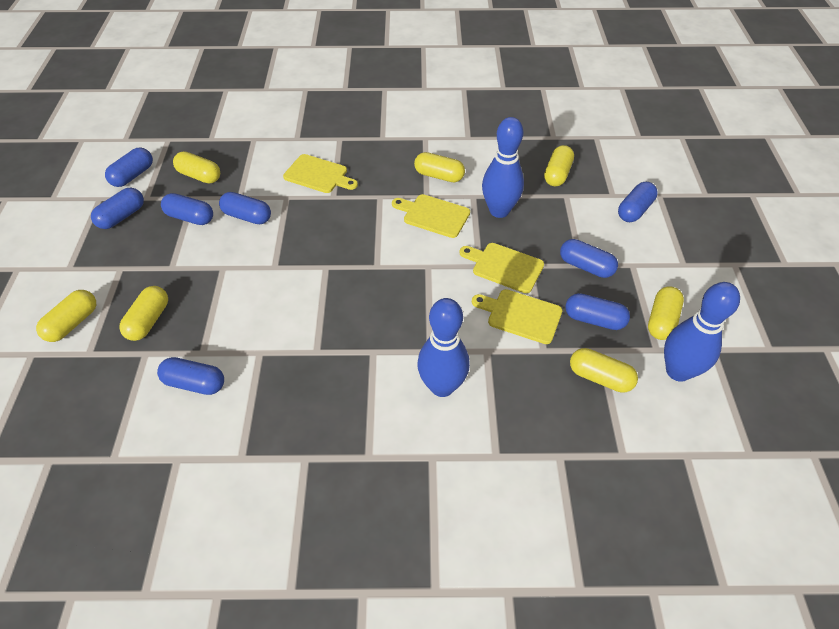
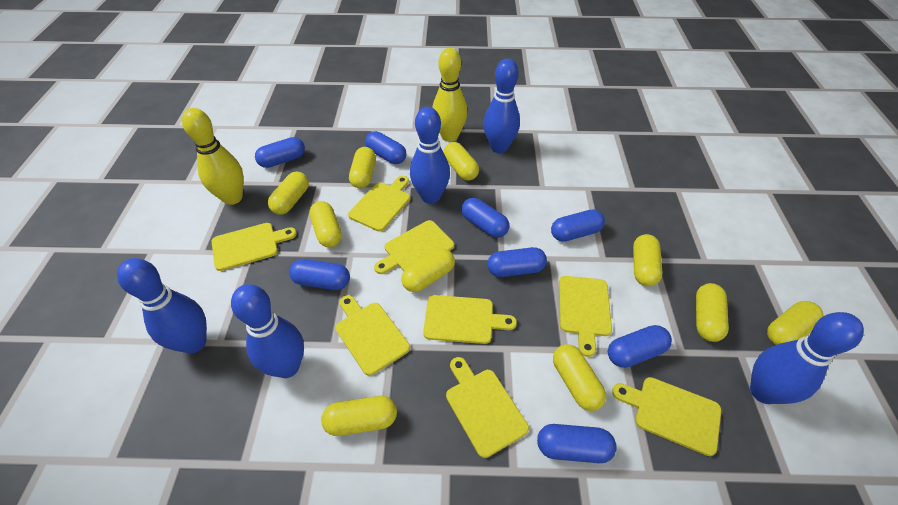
blue bowling pin: 3 -> 5
yellow bowling pin: 0 -> 2
yellow capsule: 7 -> 10
yellow cutting board: 4 -> 8

